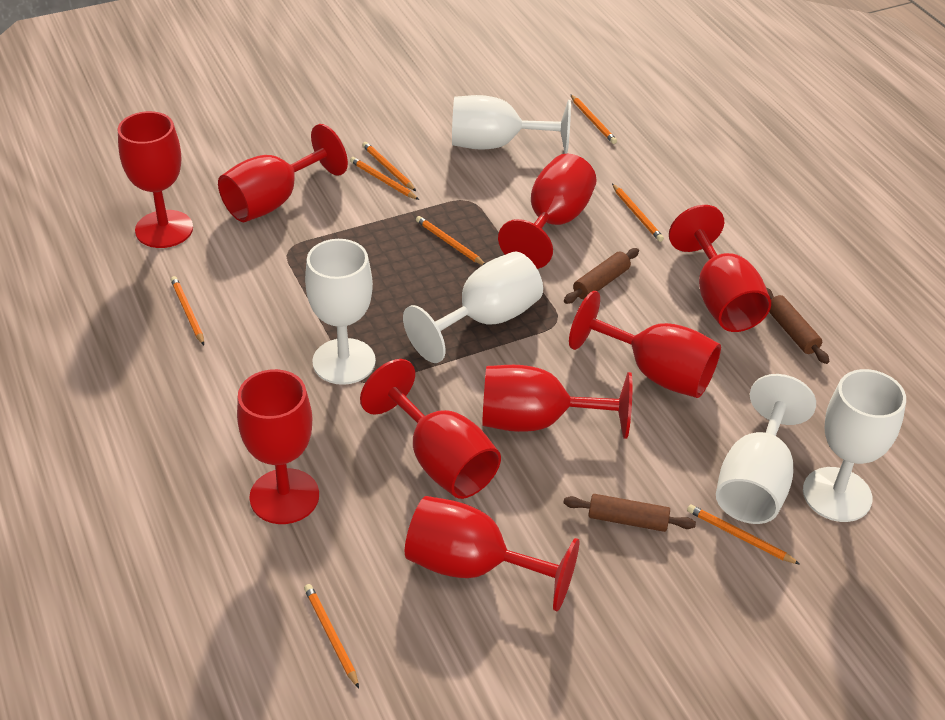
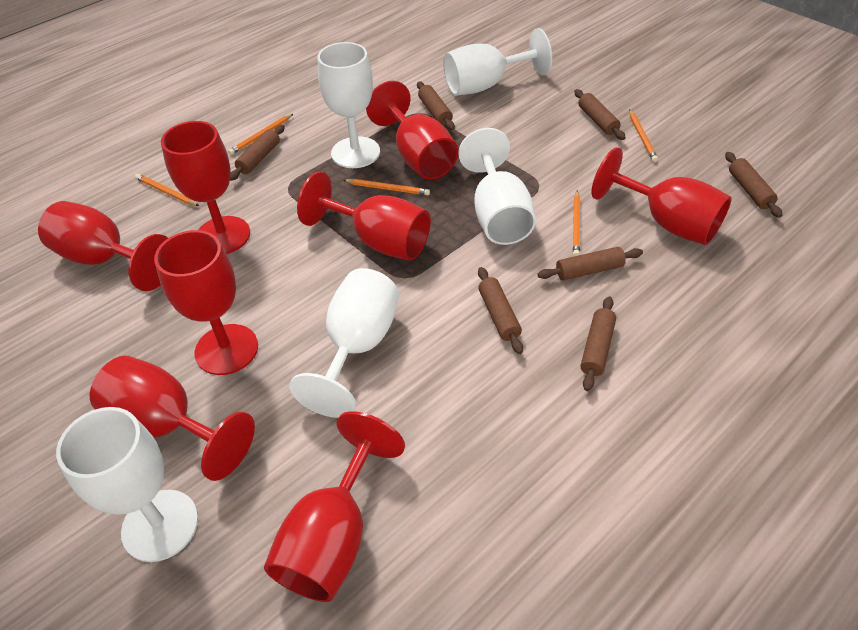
brown rolling pin: 3 -> 7
orange pencil: 8 -> 5
red goblet: 9 -> 8

